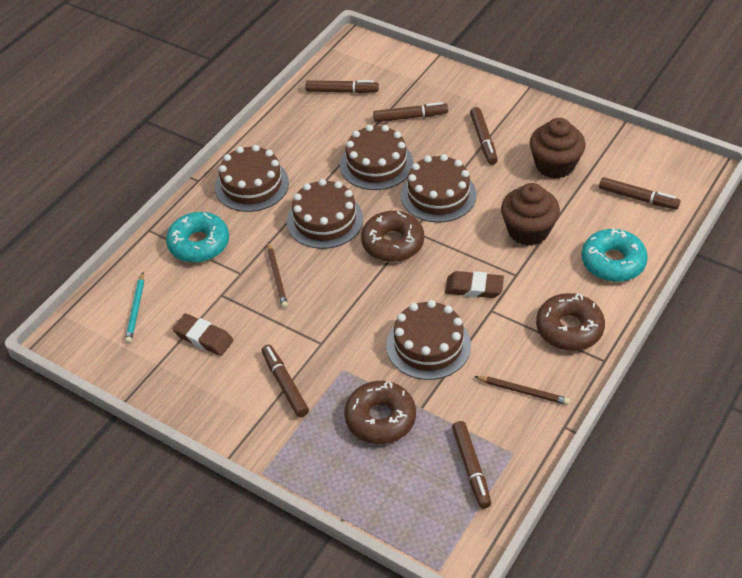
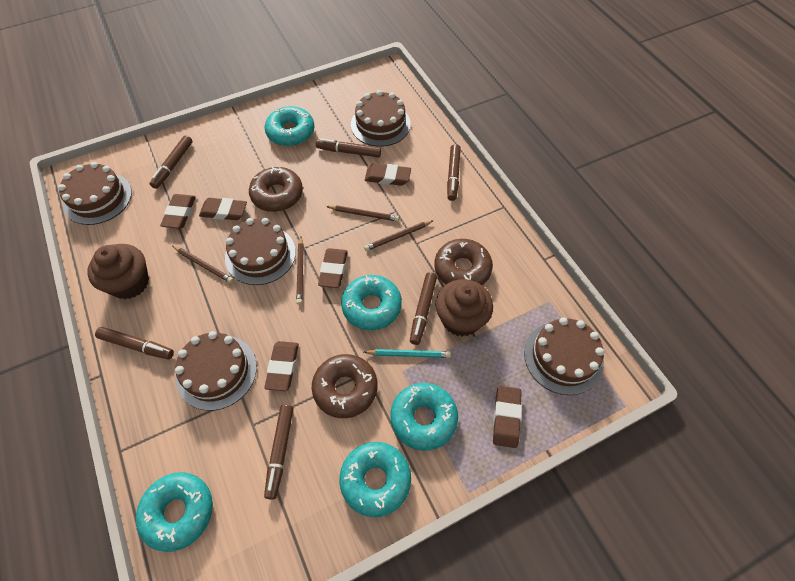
brown eraser: 2 -> 6
brown pencil: 2 -> 4
turquoise donut: 2 -> 5

